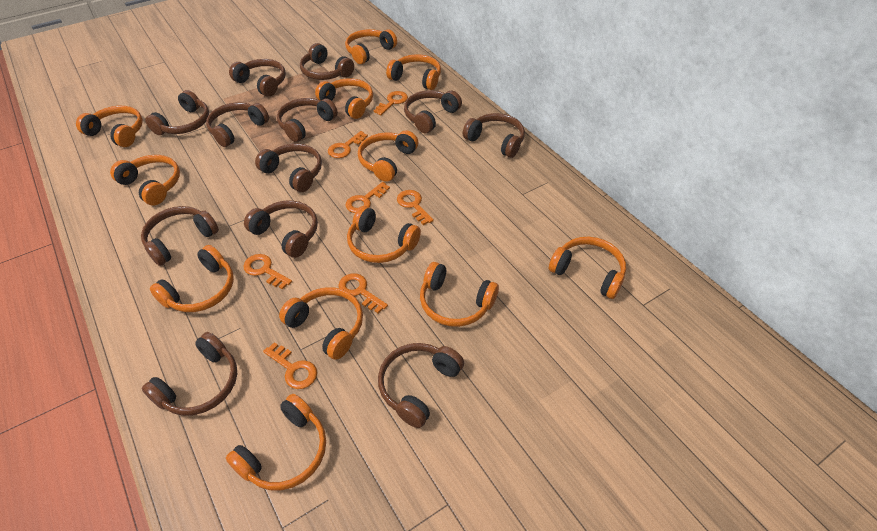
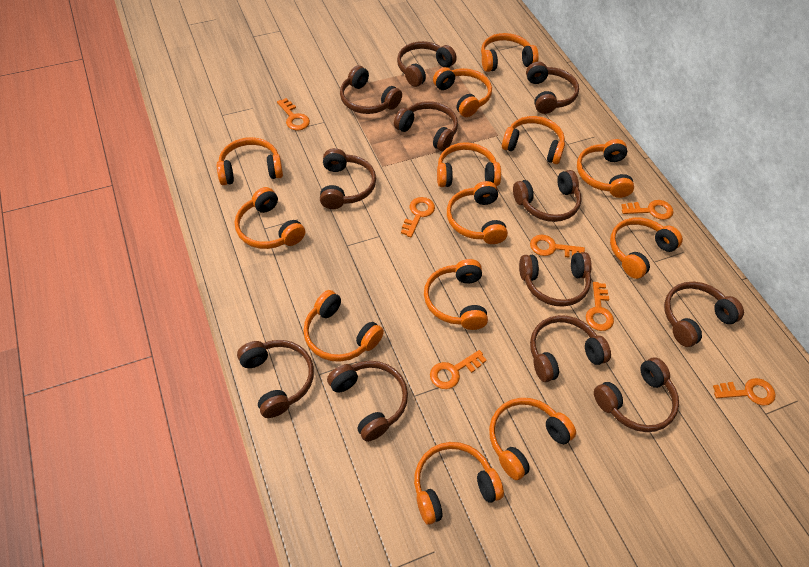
orange headphones: 12 -> 13

